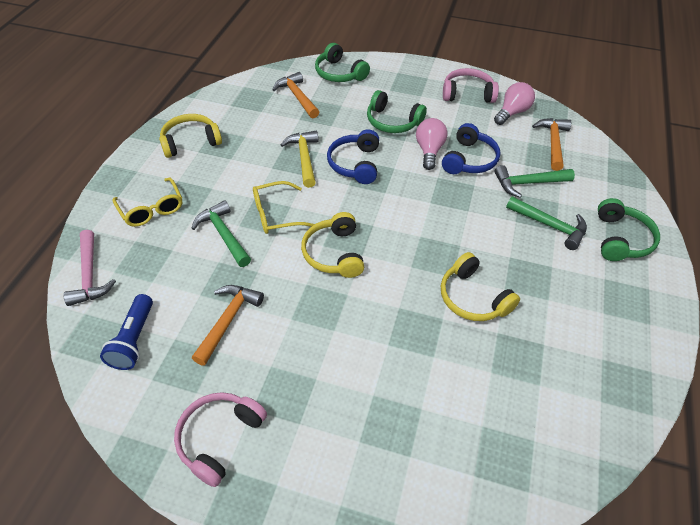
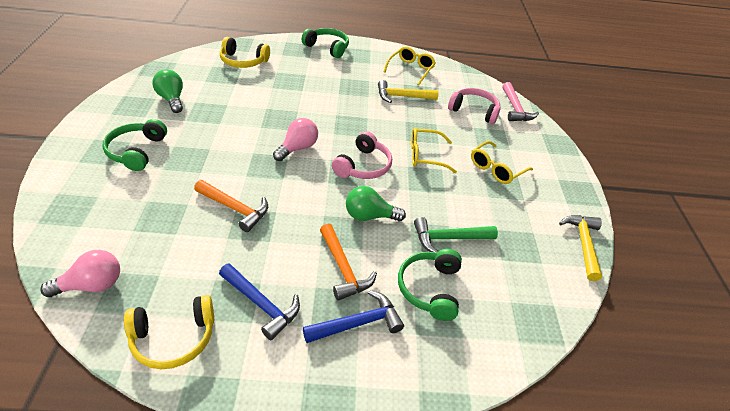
blue flashlight: 1 -> 0
blue hammer: 0 -> 2
blue headphones: 2 -> 0
green hammer: 3 -> 1
green light bulb: 0 -> 2
orange hammer: 3 -> 2
yellow glasses: 2 -> 3
yellow hammer: 1 -> 2
yellow headphones: 3 -> 2

